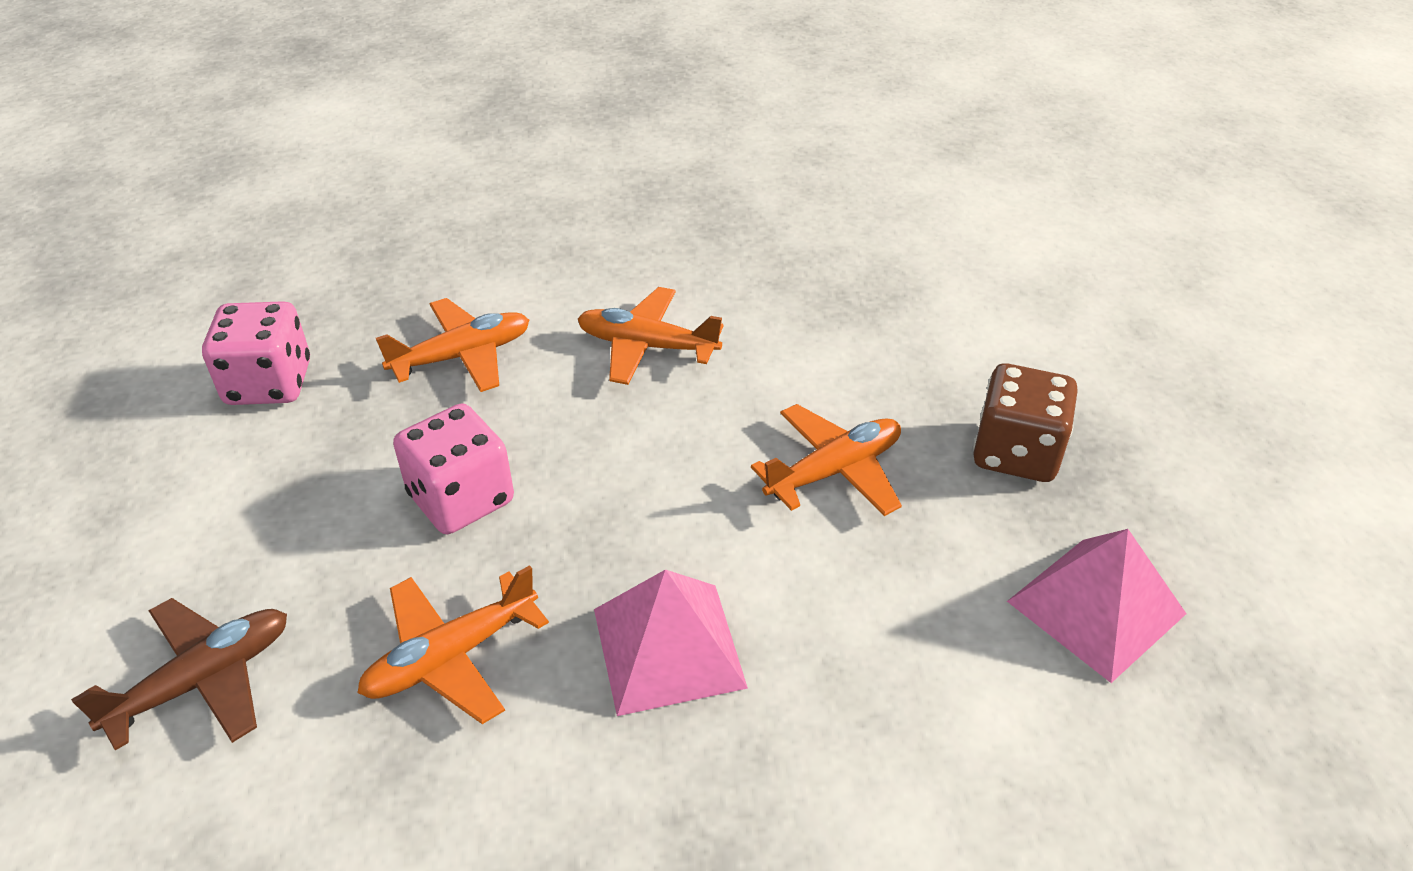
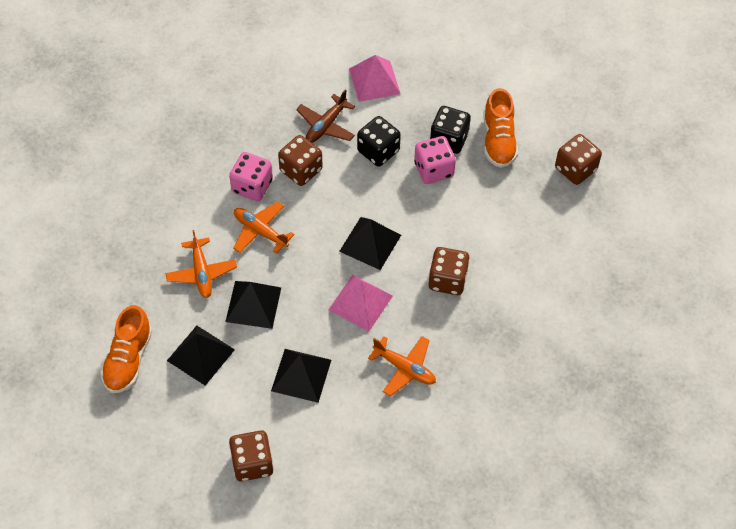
black dice: 0 -> 2
black pyramid: 0 -> 4
brown dice: 1 -> 4
orange plane: 4 -> 3
orange shoe: 0 -> 2

